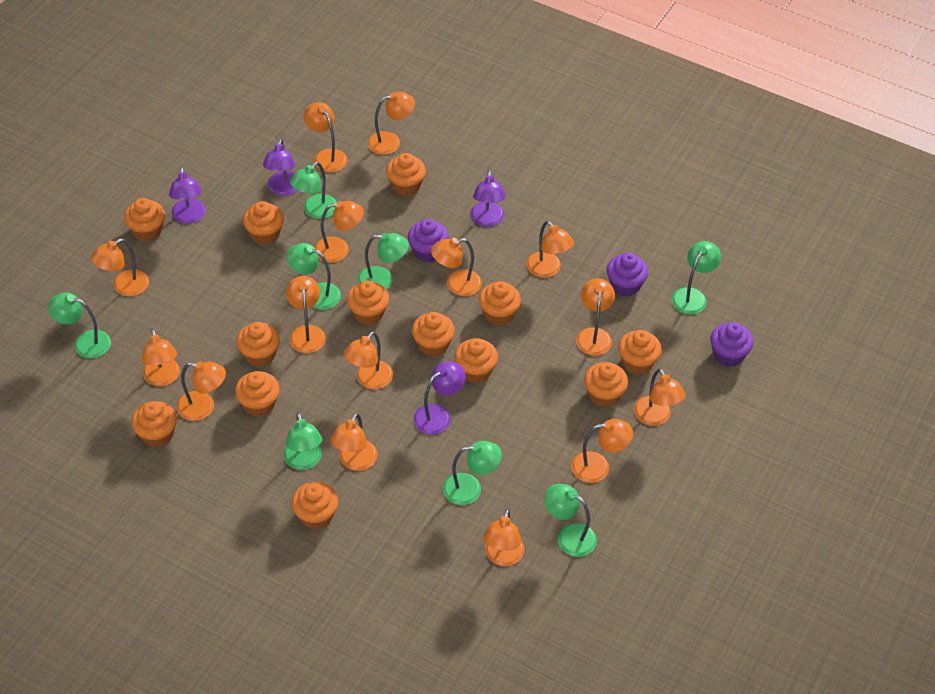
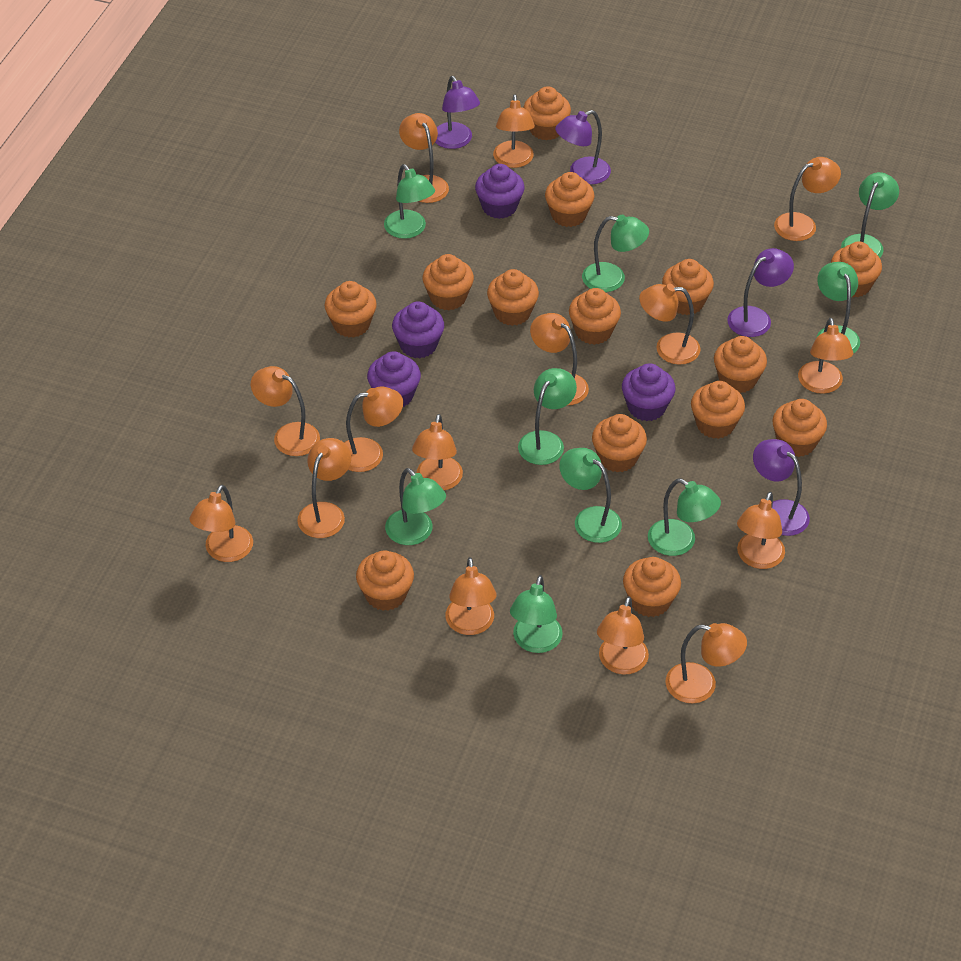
green lamp: 8 -> 9
orange cupcake: 13 -> 14
purple cupcake: 3 -> 4

